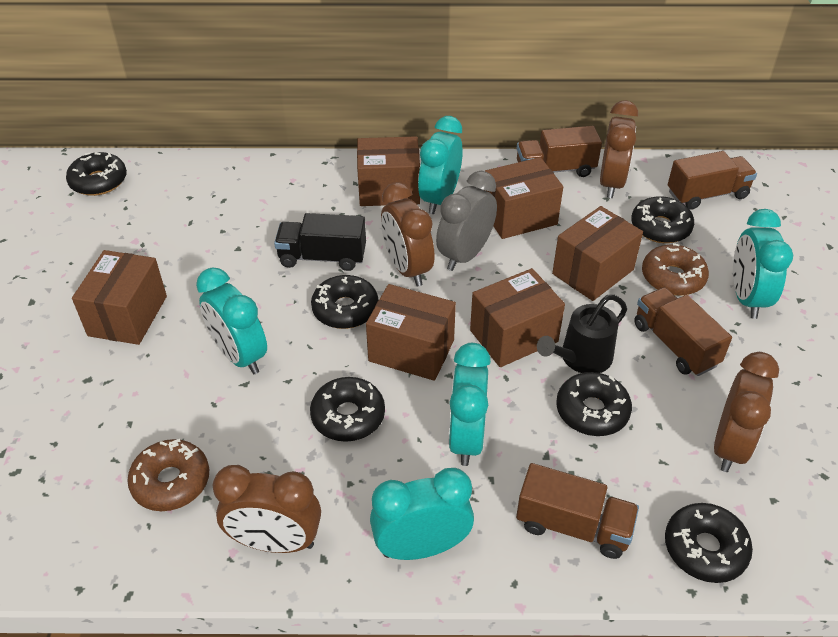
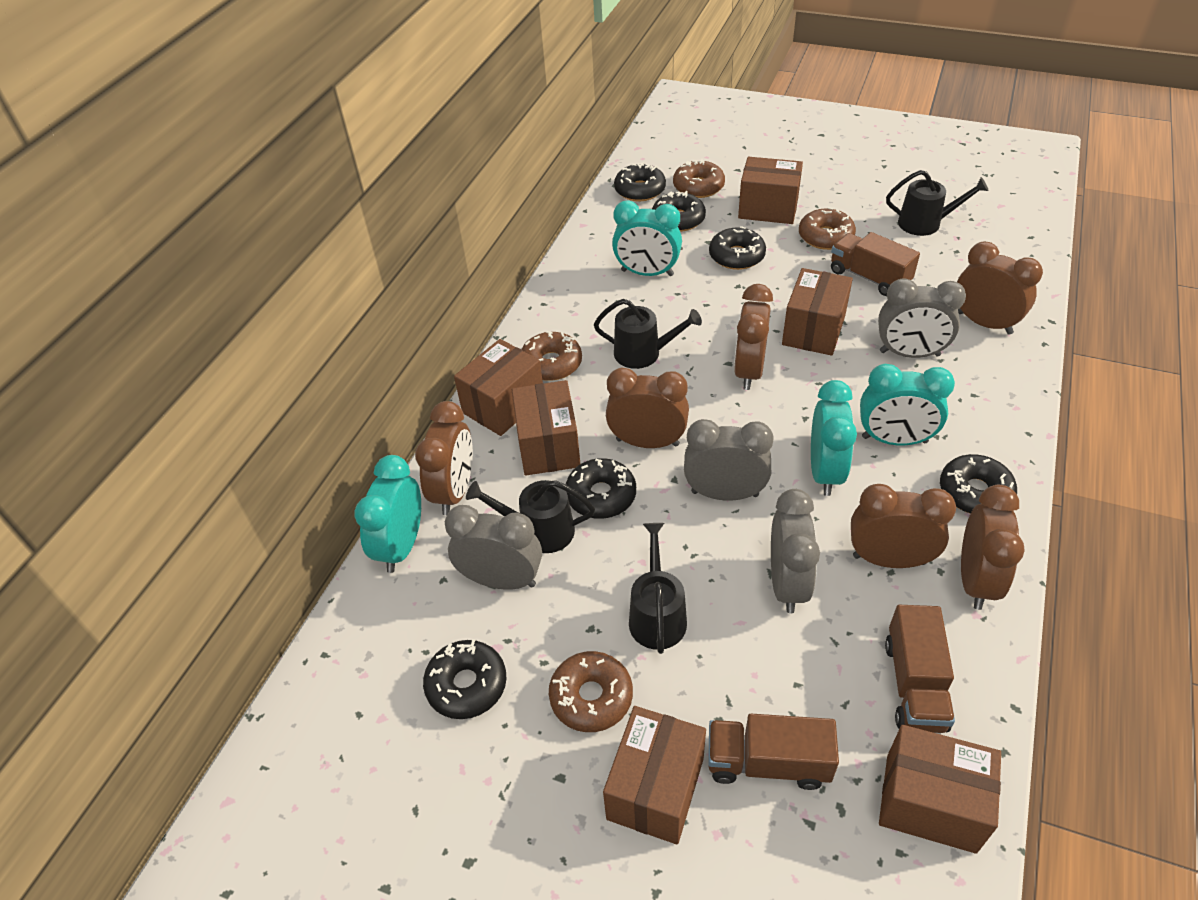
black truck: 1 -> 0
black watering can: 1 -> 4
brown clock: 4 -> 6
brown donut: 2 -> 4
brown truck: 4 -> 3
grey clock: 1 -> 4
turquoise clock: 5 -> 4

